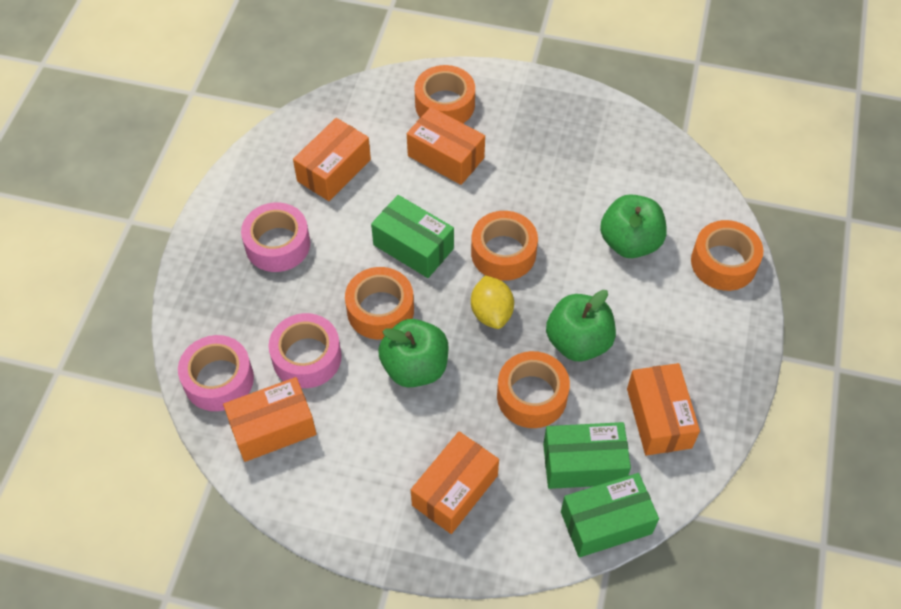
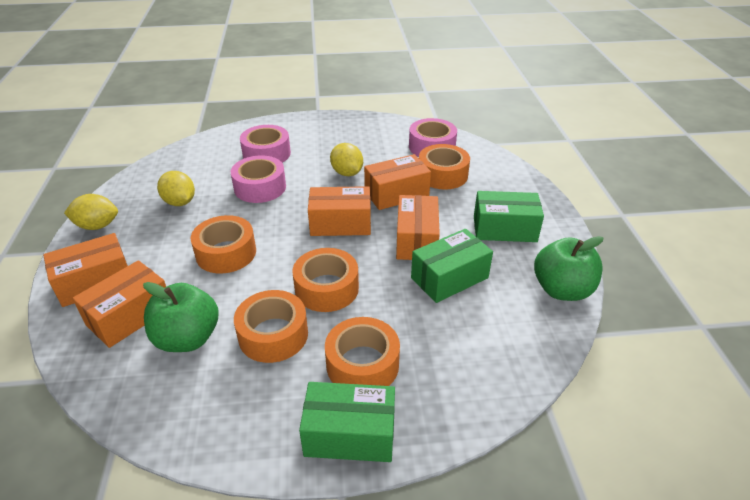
green apple: 3 -> 2
yellow lemon: 1 -> 3

